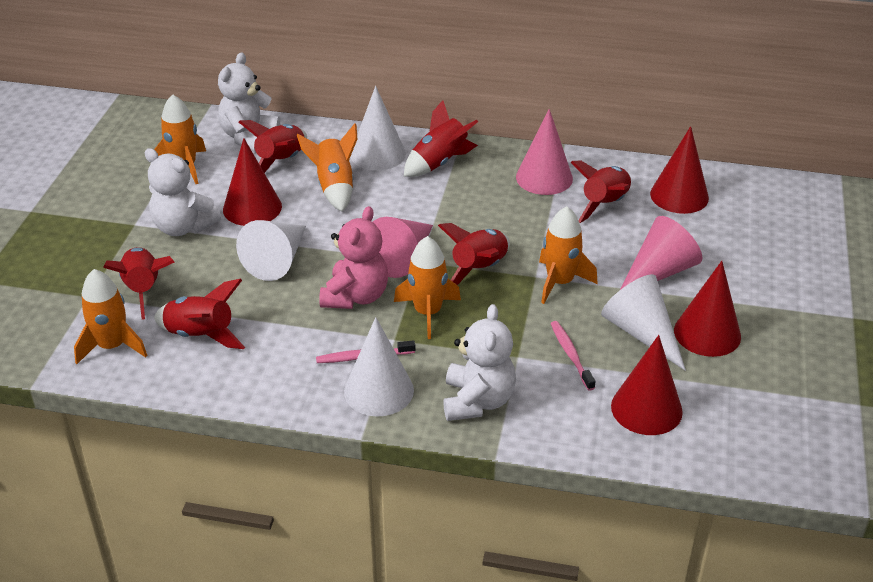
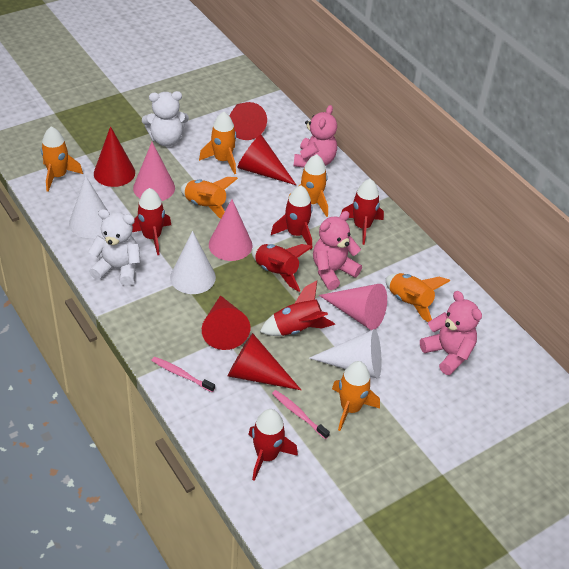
orange rocket: 5 -> 6
pink teddy bear: 1 -> 3
red cone: 4 -> 5
white cone: 4 -> 3
white teddy bear: 3 -> 2

